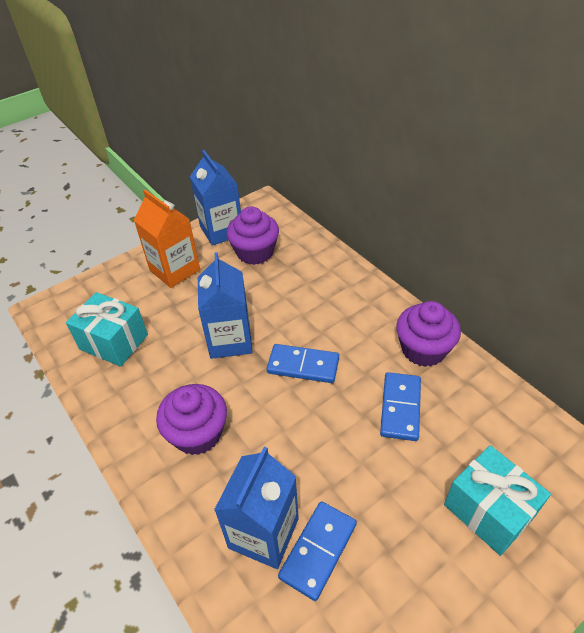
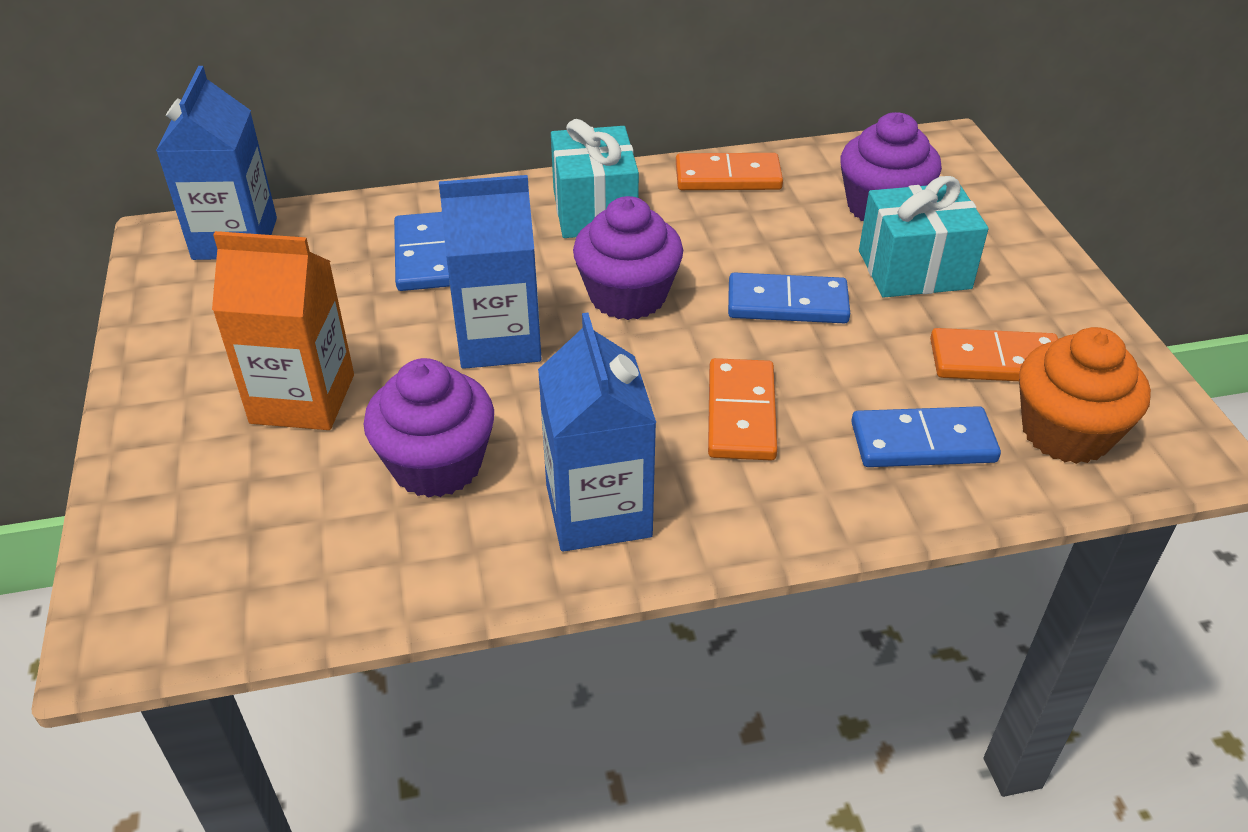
orange cupcake: 0 -> 1
orange domino: 0 -> 3

